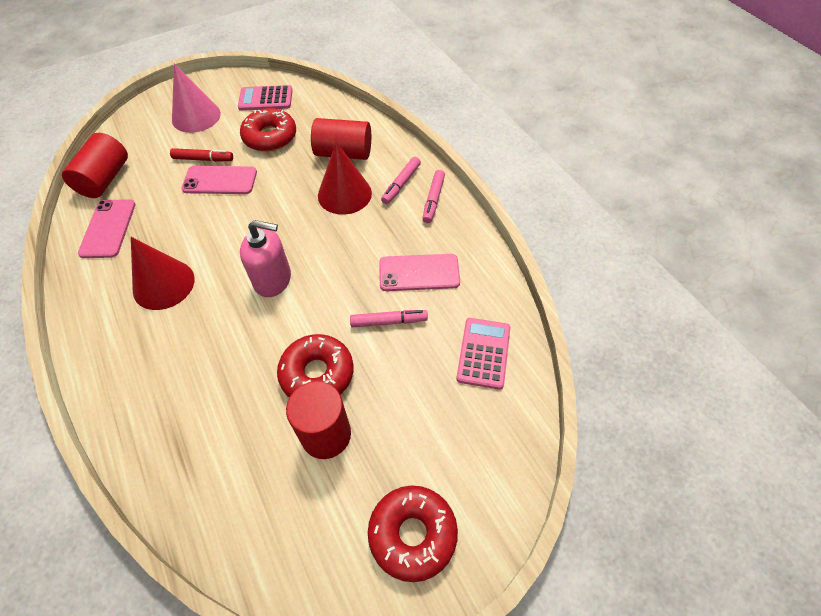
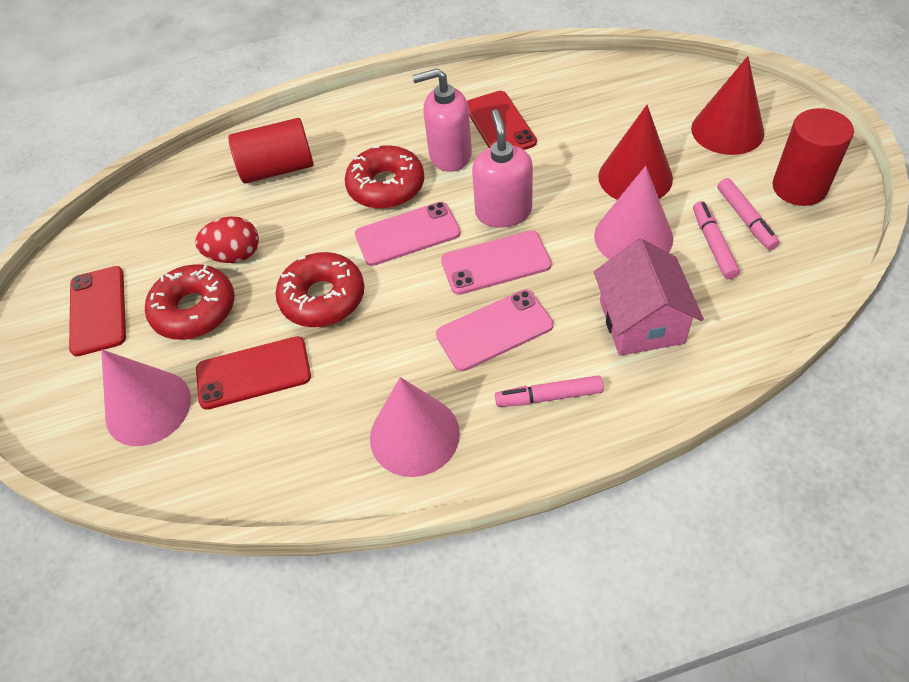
pink calculator: 2 -> 0
pink cone: 1 -> 3
pink house: 0 -> 1
pink soap dispenser: 1 -> 2
red cylinder: 3 -> 2
red egg: 0 -> 1
red marker: 1 -> 0
red phone: 0 -> 3

